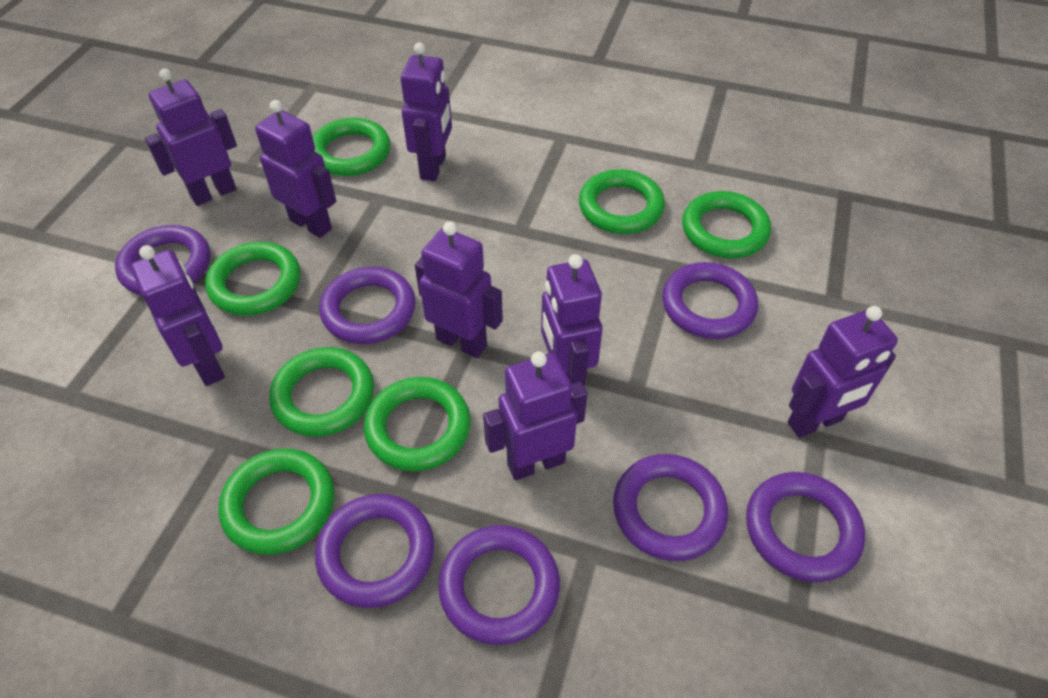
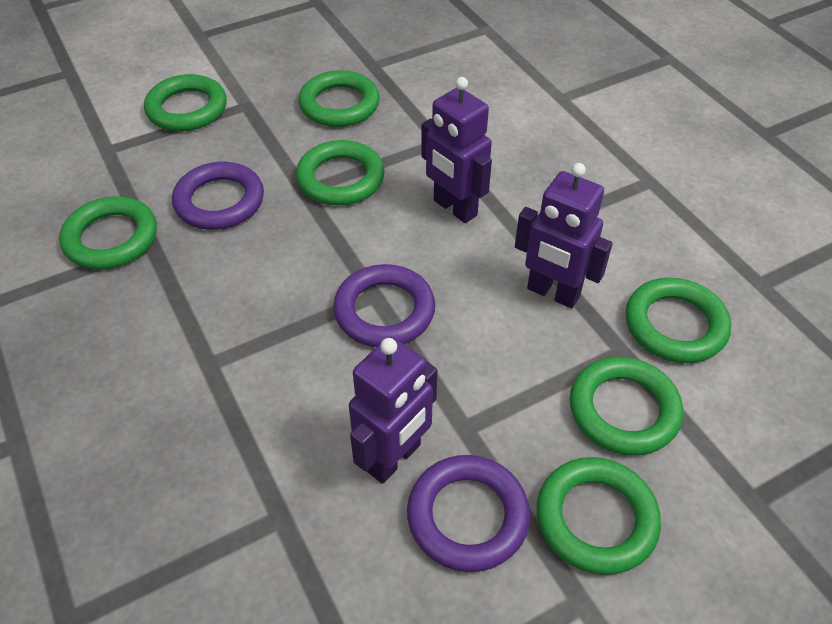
purple ring: 7 -> 3
purple robot: 8 -> 3

